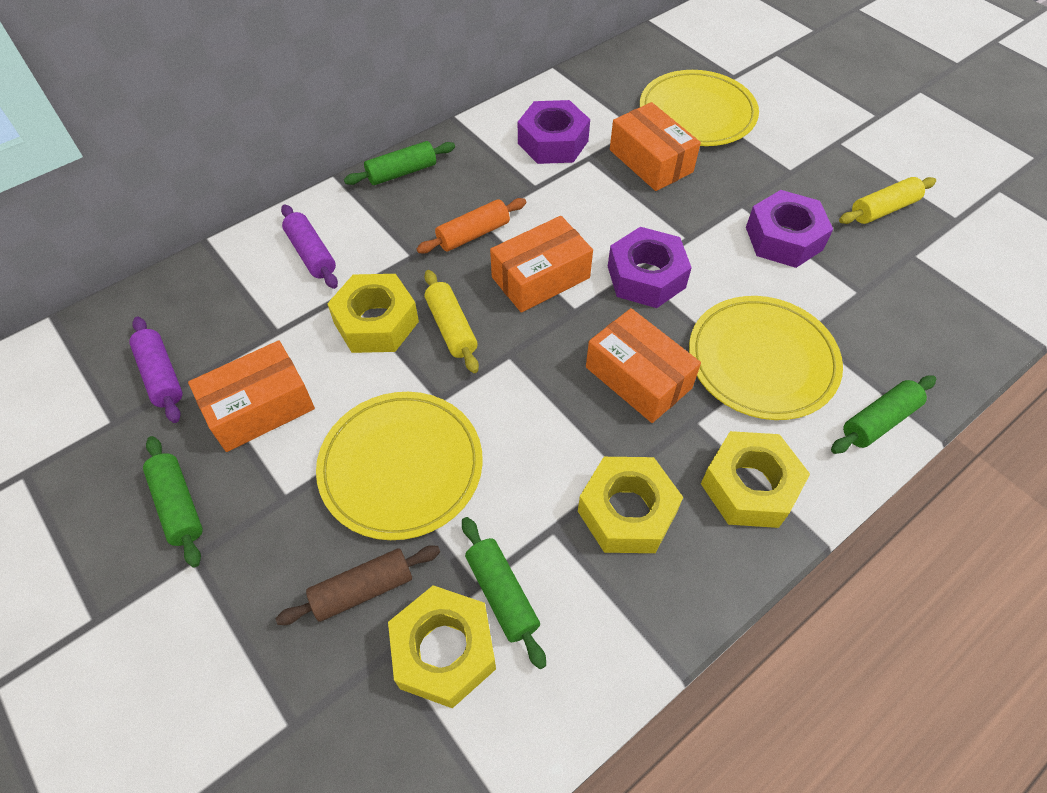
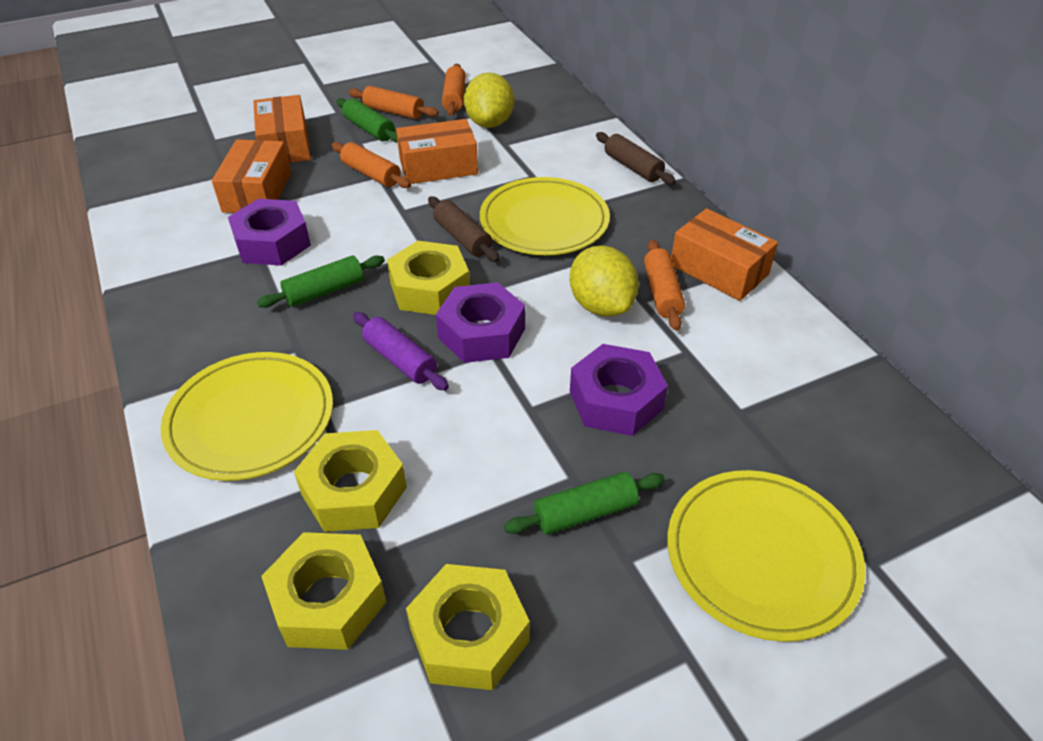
brown rolling pin: 1 -> 2
green rolling pin: 4 -> 3
orange rolling pin: 1 -> 4
purple rolling pin: 2 -> 1
yellow lemon: 0 -> 2
yellow rolling pin: 2 -> 0

